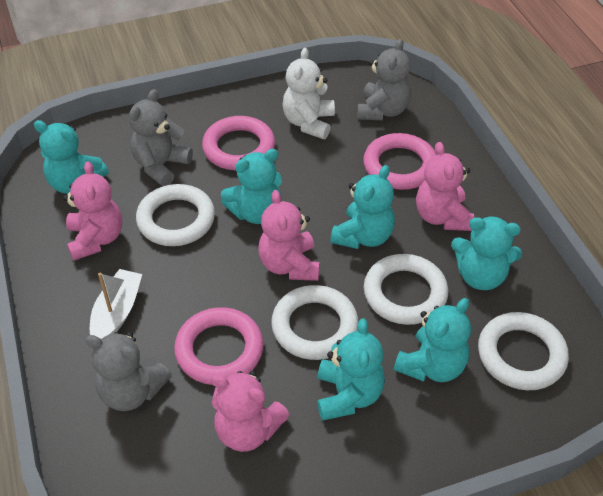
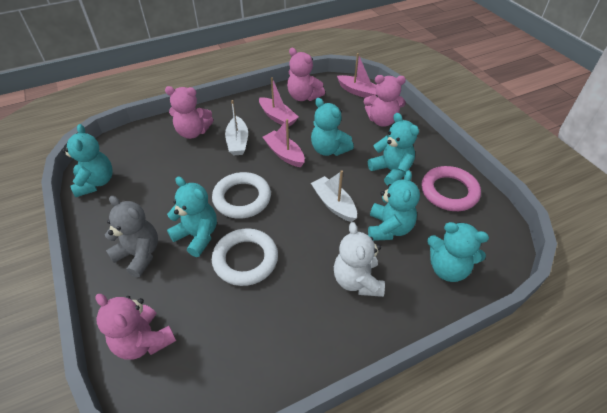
grey teddy bear: 3 -> 1
pink boat: 0 -> 3
pink ring: 3 -> 1
white boat: 1 -> 2
white ring: 4 -> 2

